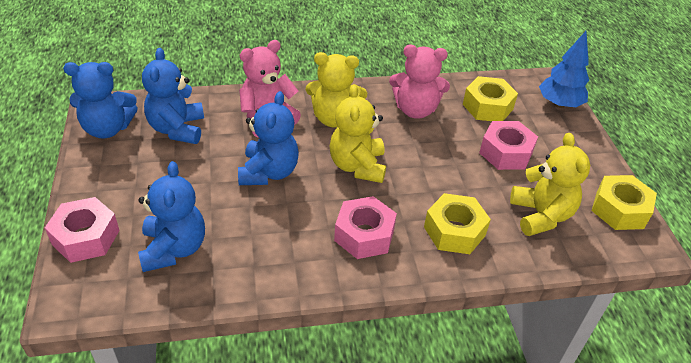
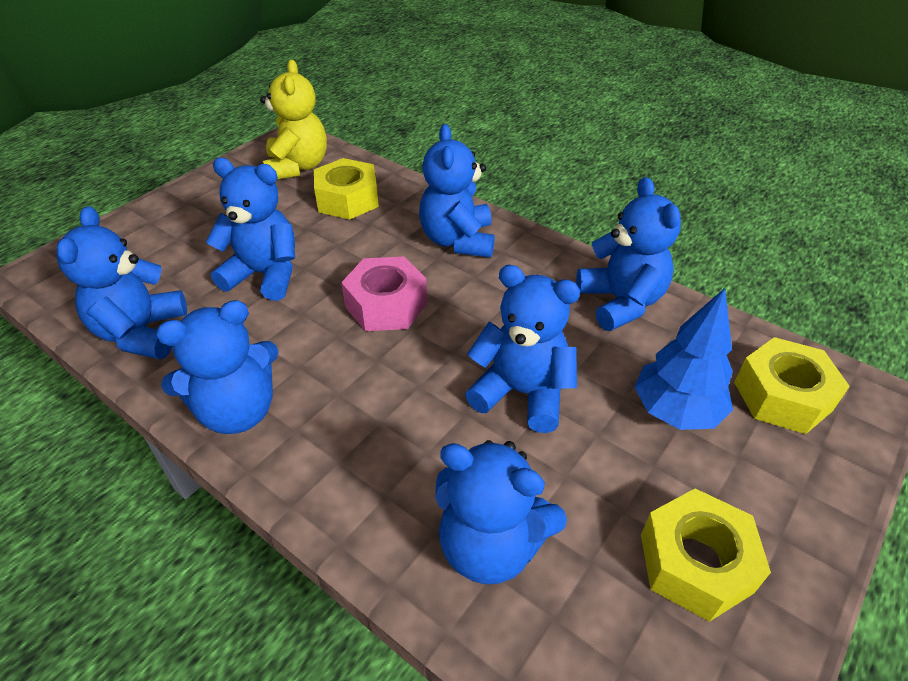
blue teddy bear: 4 -> 7
pink nut: 3 -> 1
pink teddy bear: 2 -> 0
yellow teddy bear: 3 -> 1

